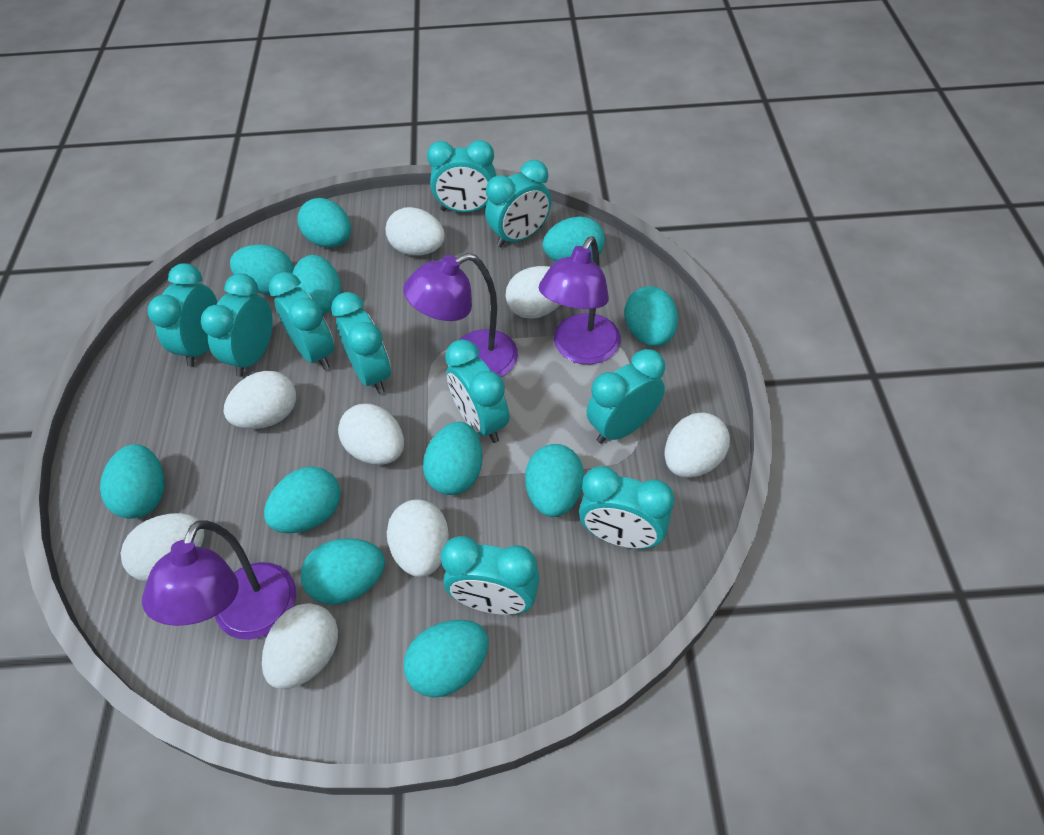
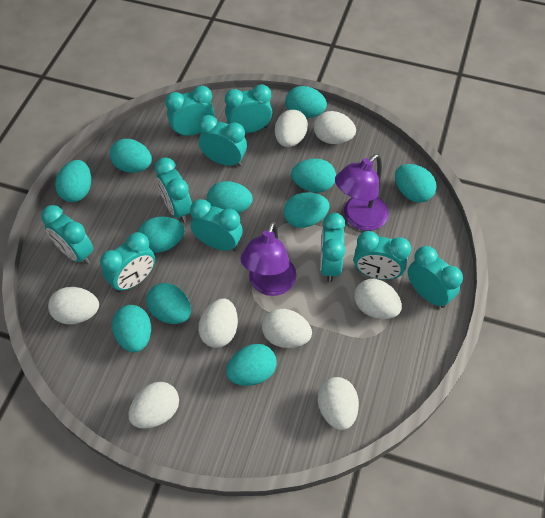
purple lamp: 3 -> 2

